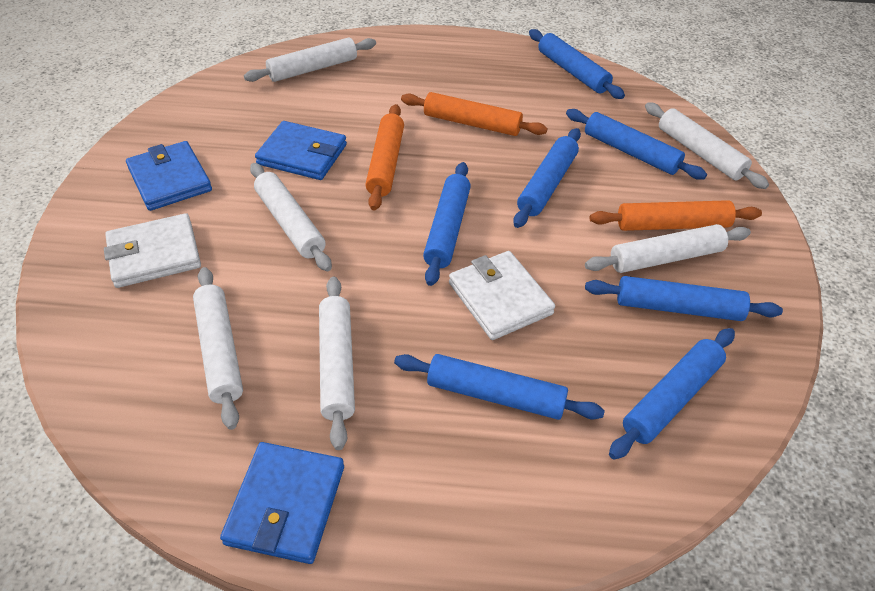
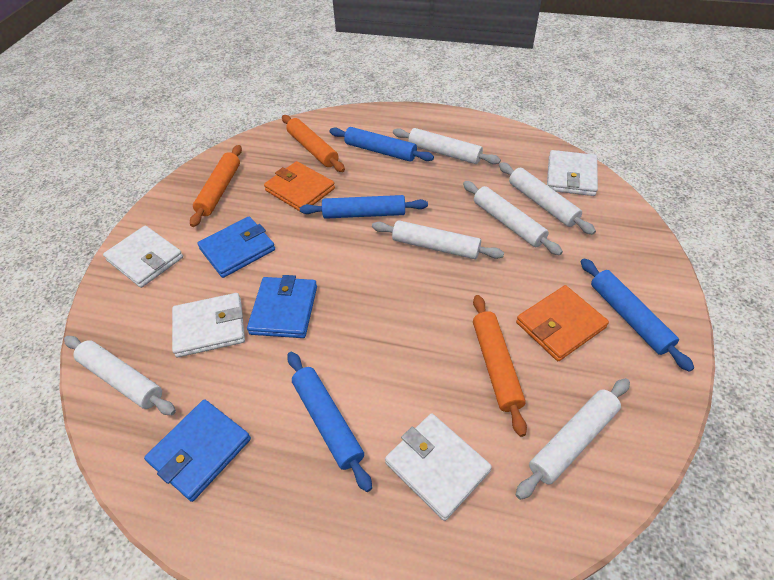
blue rolling pin: 7 -> 4
orange wallet: 0 -> 2
white wallet: 2 -> 4

